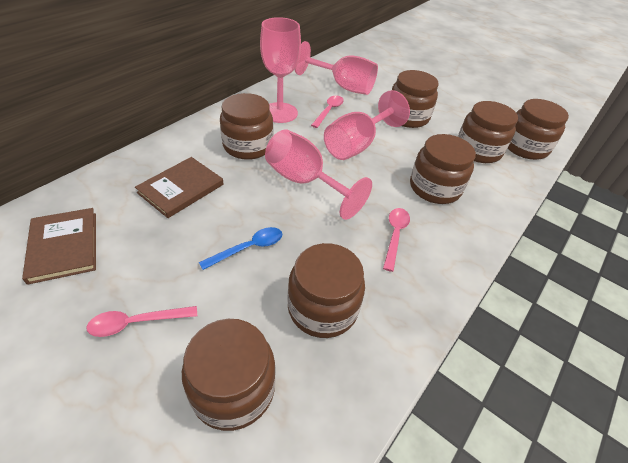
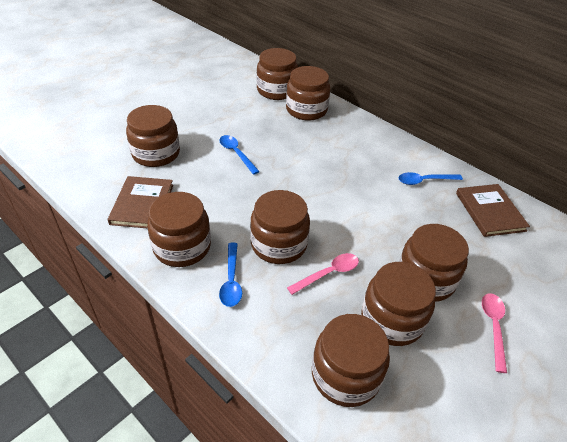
blue spoon: 1 -> 3
brown jar: 7 -> 8
pink goblet: 4 -> 0
pink spoon: 3 -> 2

